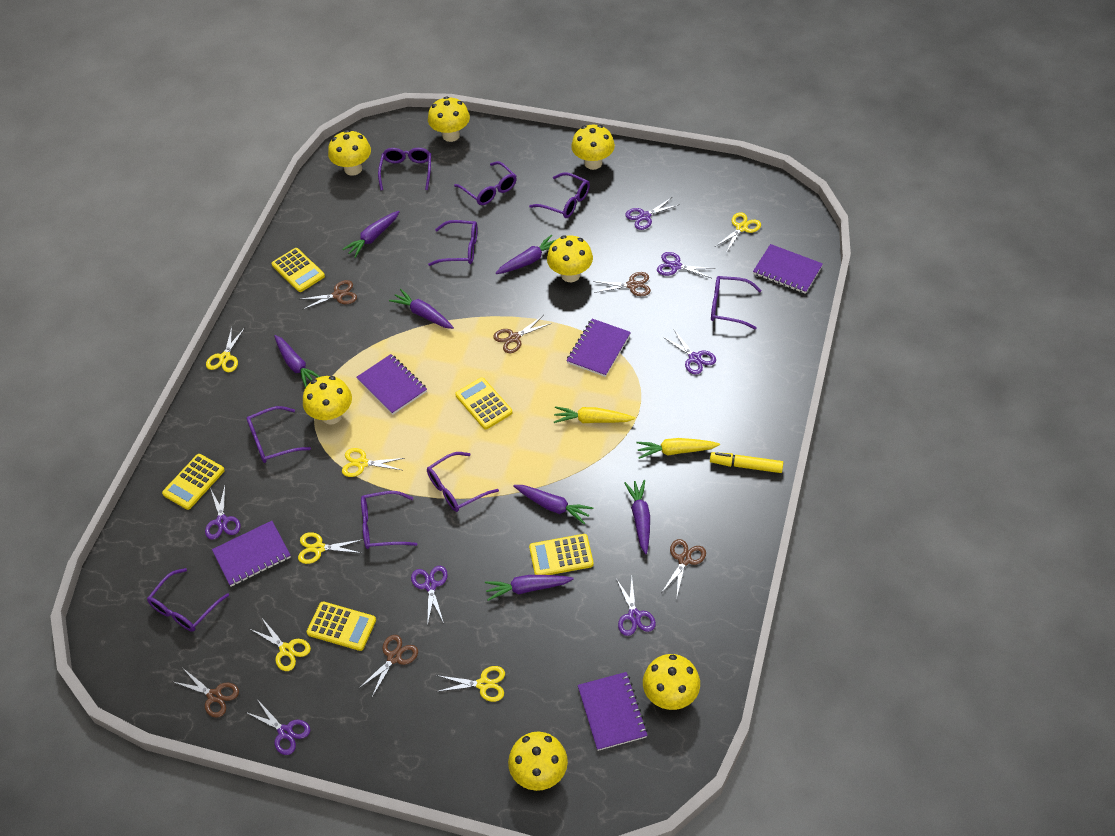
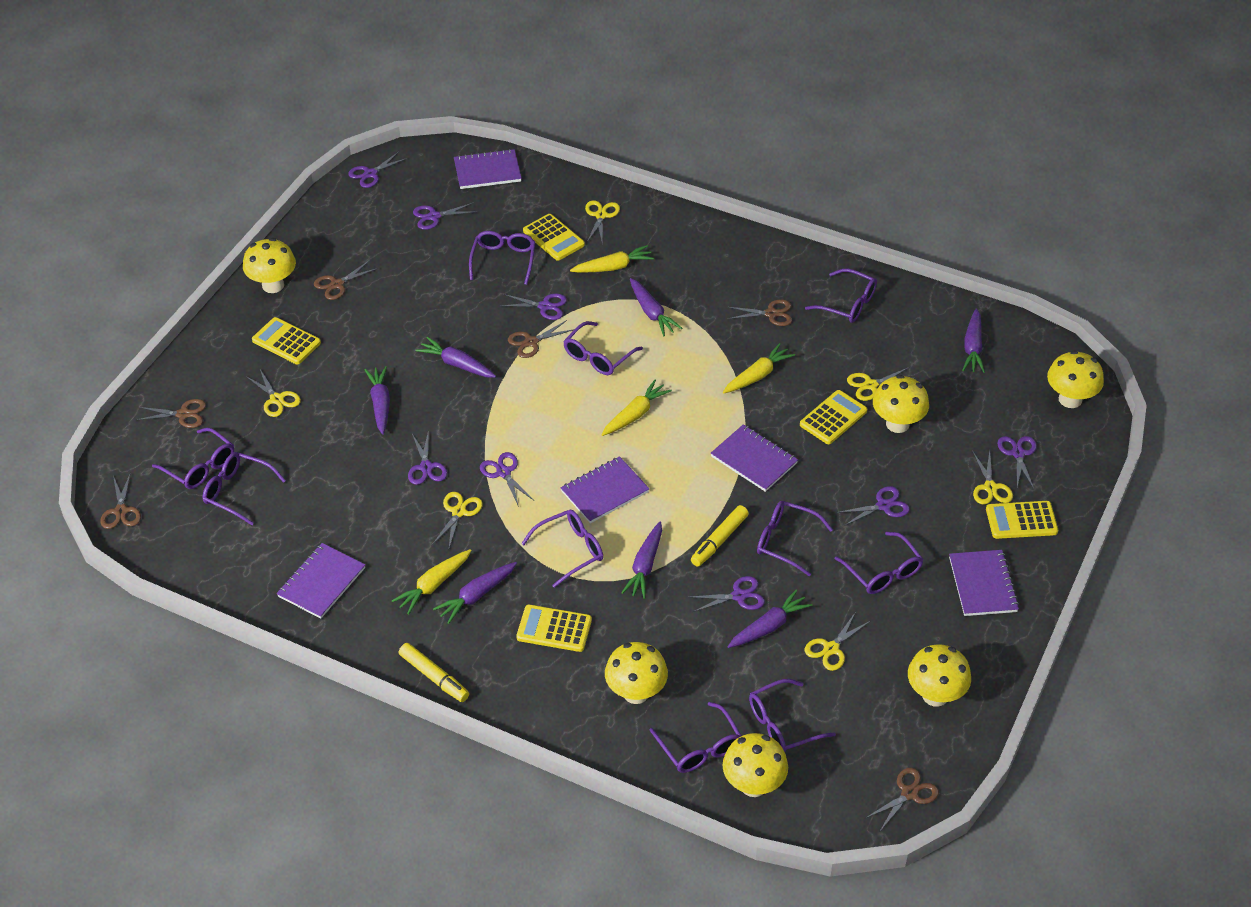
purple glasses: 9 -> 10
purple scissors: 7 -> 8
yellow carrot: 2 -> 4
yellow marker: 1 -> 2
yellow mushroom: 7 -> 6

